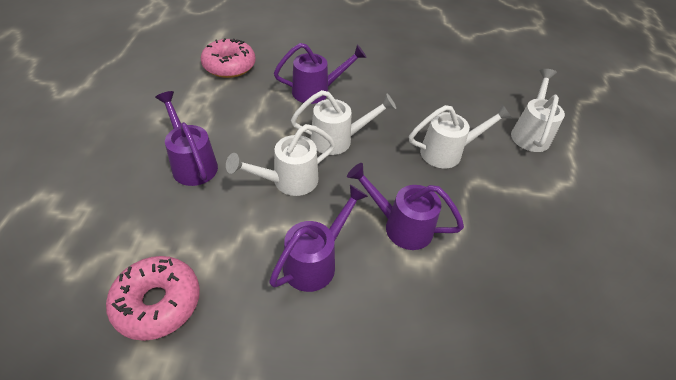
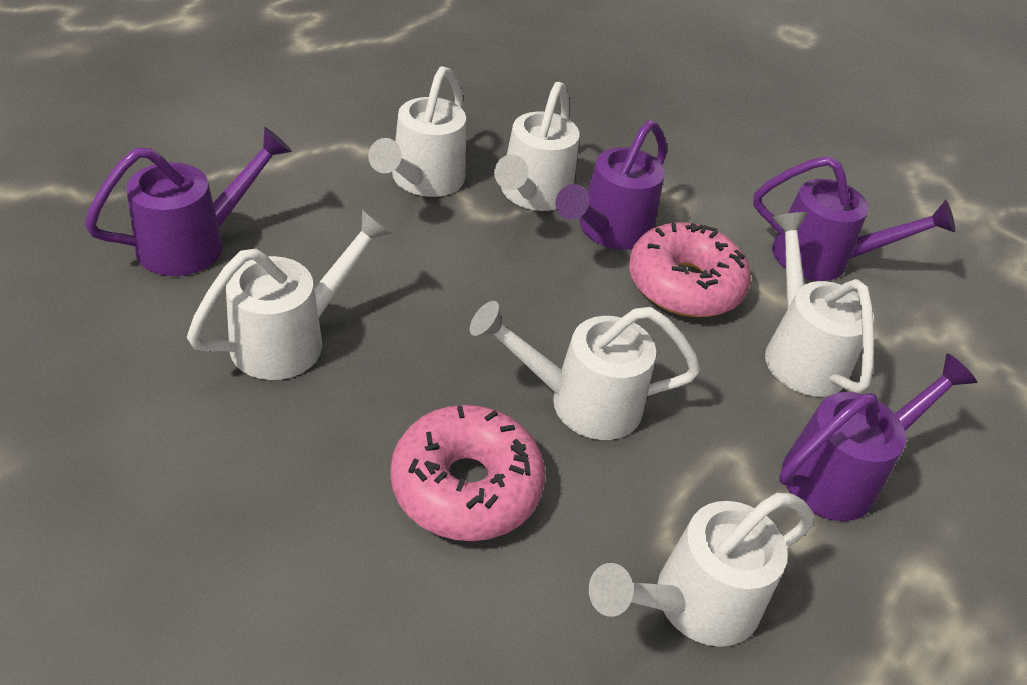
white watering can: 4 -> 6

